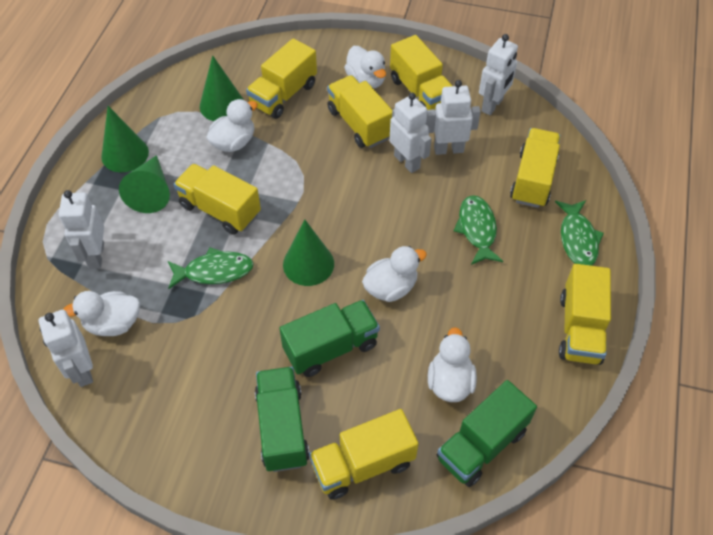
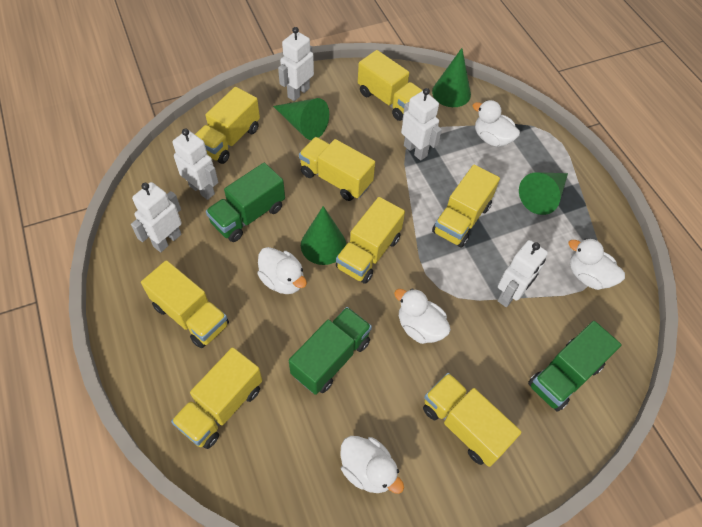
green fish: 3 -> 0
yellow truck: 7 -> 8

